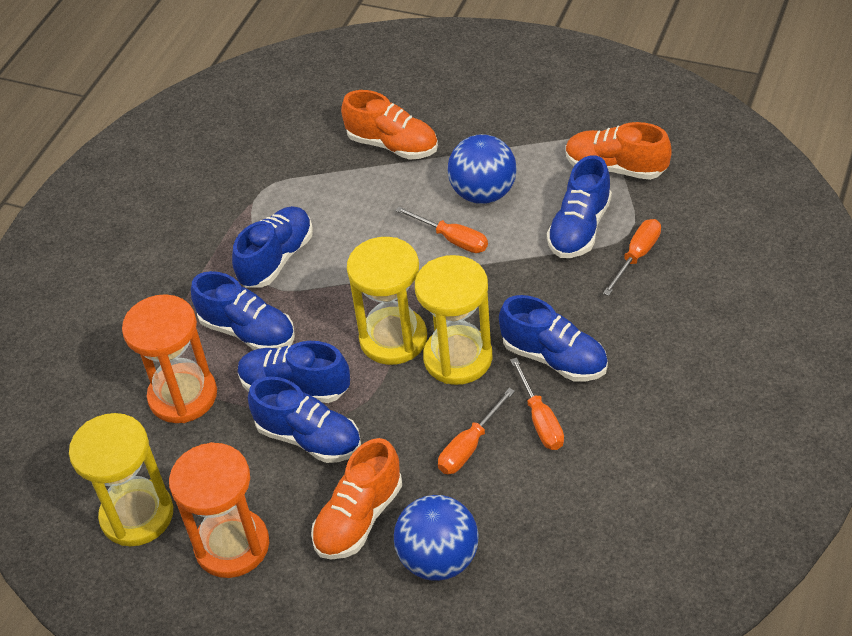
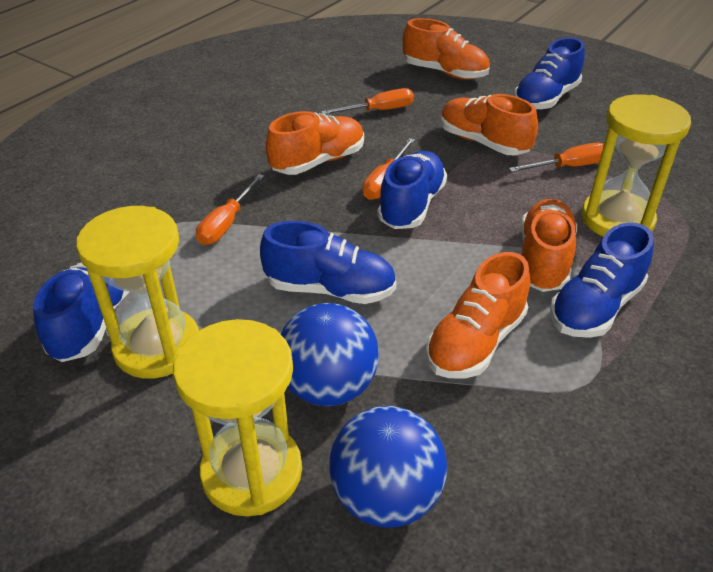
blue shoe: 6 -> 5
orange hourglass: 2 -> 0
orange shoe: 3 -> 5

